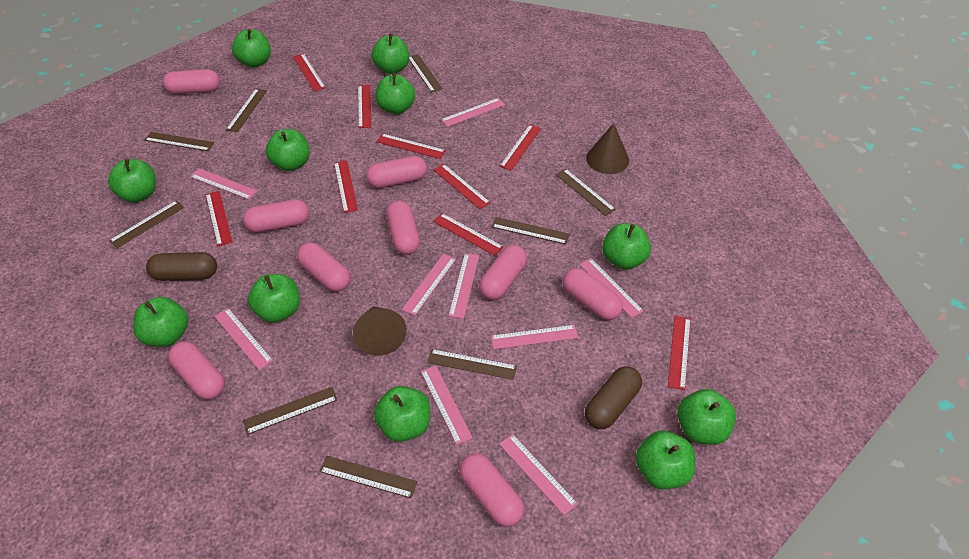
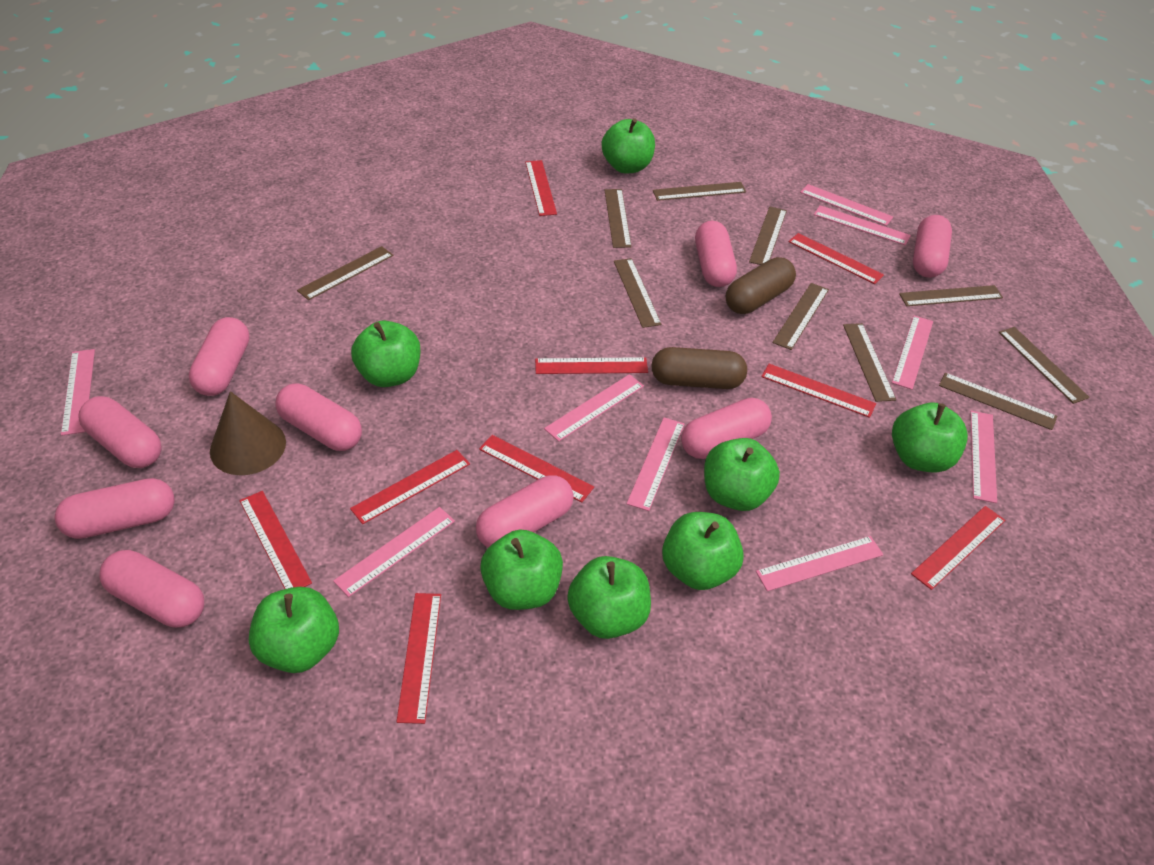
brown cone: 2 -> 1
brown ruler: 9 -> 10
green apple: 11 -> 8

